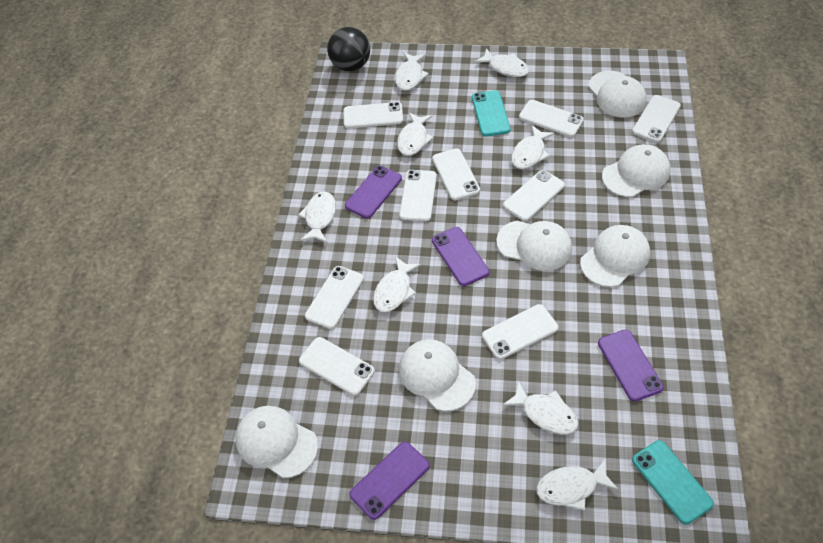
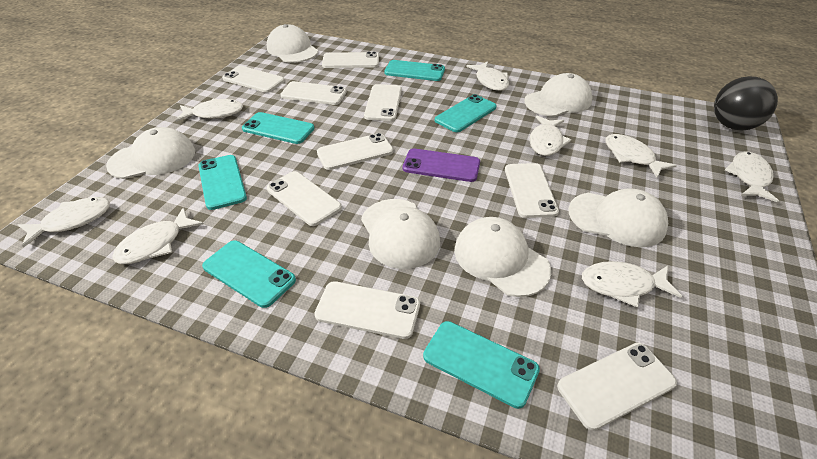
purple phone: 4 -> 1
turquoise phone: 2 -> 6

